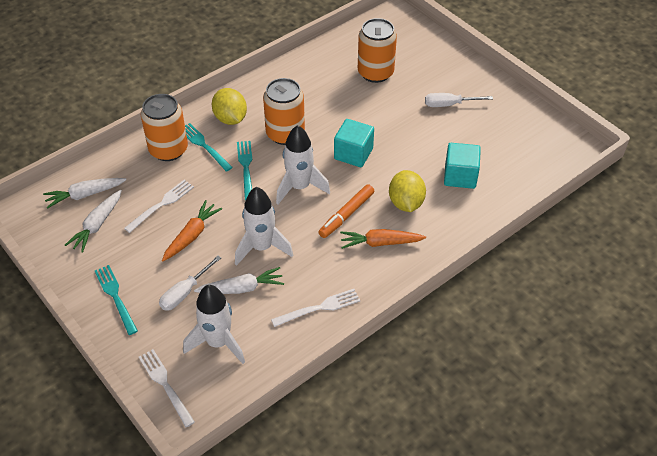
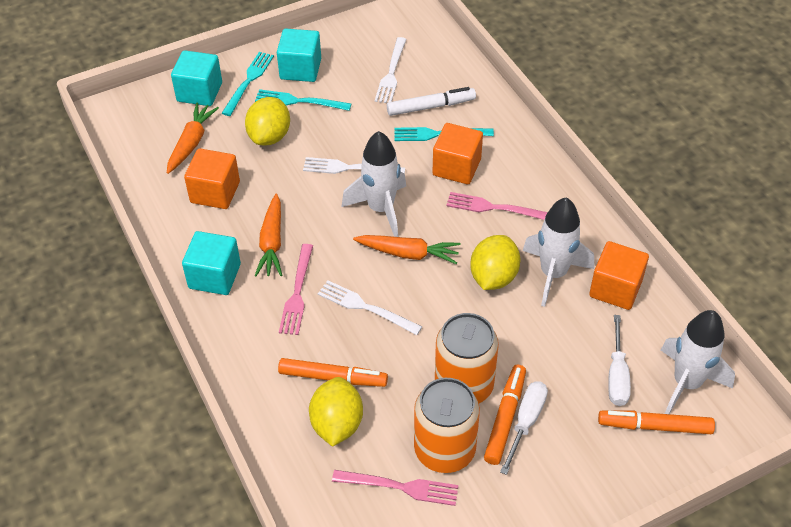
orange can: 3 -> 2
orange carrot: 2 -> 3
orange cube: 0 -> 3
orange marker: 1 -> 3
pink fork: 0 -> 3
turquoise cube: 2 -> 3
white carrot: 3 -> 0
white marker: 0 -> 1
yellow lemon: 2 -> 3

